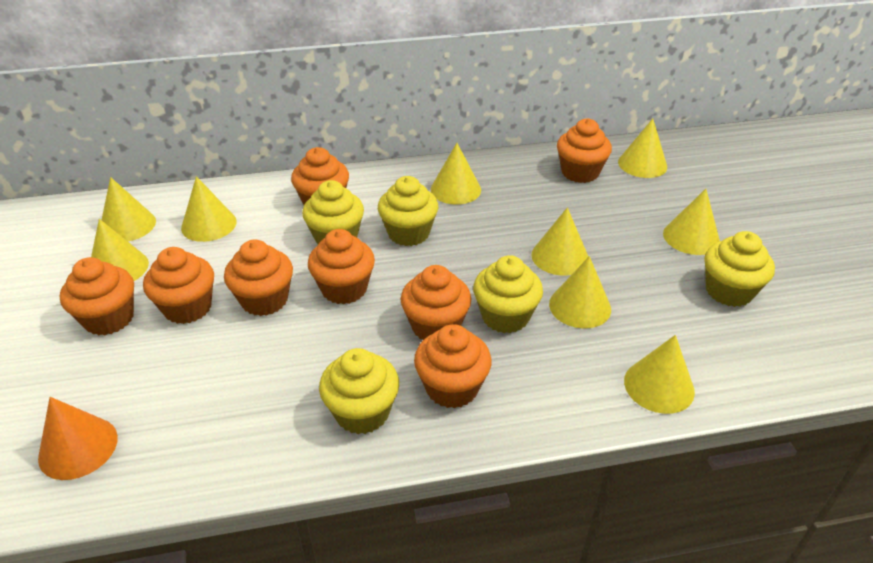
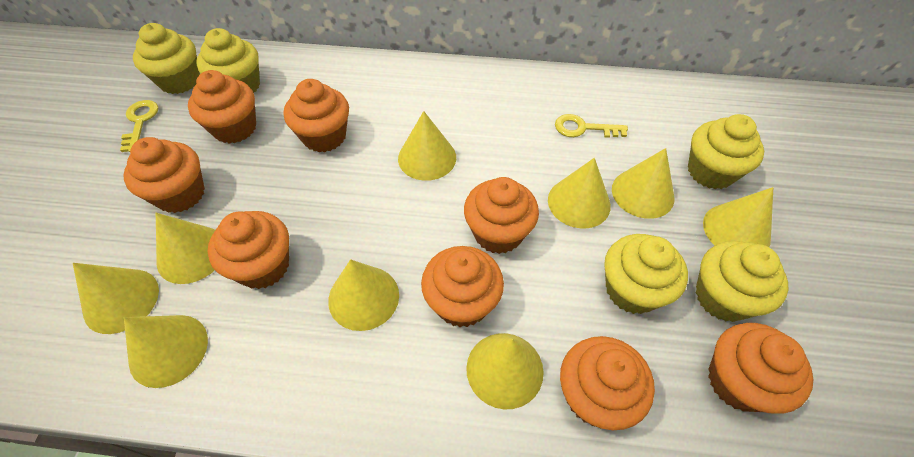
orange cone: 1 -> 0
yellow key: 0 -> 2

